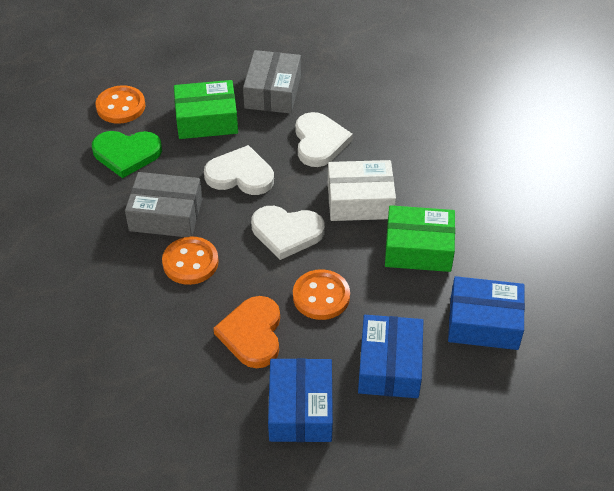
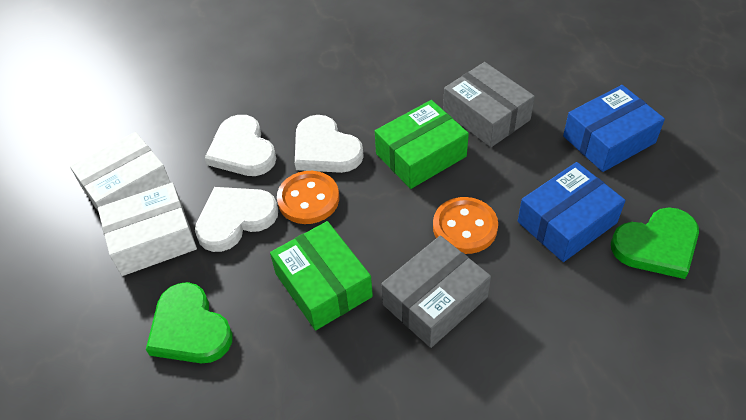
blue box: 3 -> 2
green heart: 1 -> 2
orange button: 3 -> 2
orange heart: 1 -> 0
white box: 1 -> 2

